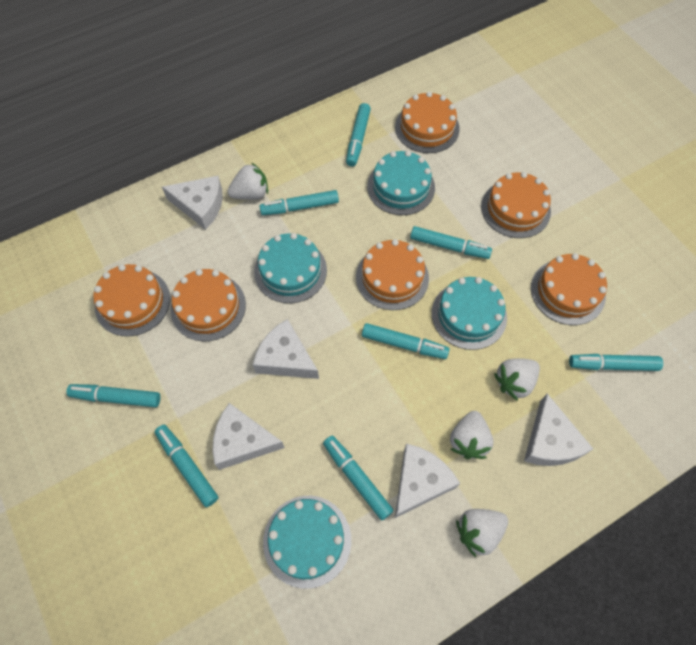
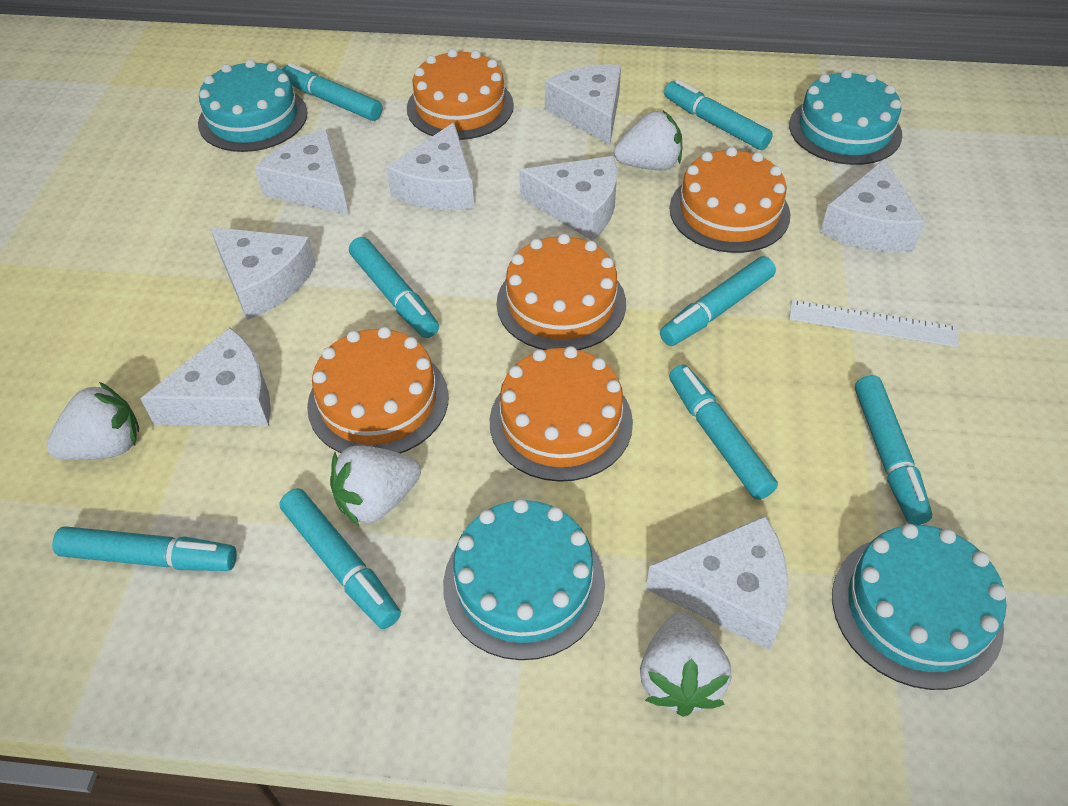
orange cake: 6 -> 5
white cheese: 5 -> 8
white ruler: 0 -> 1

